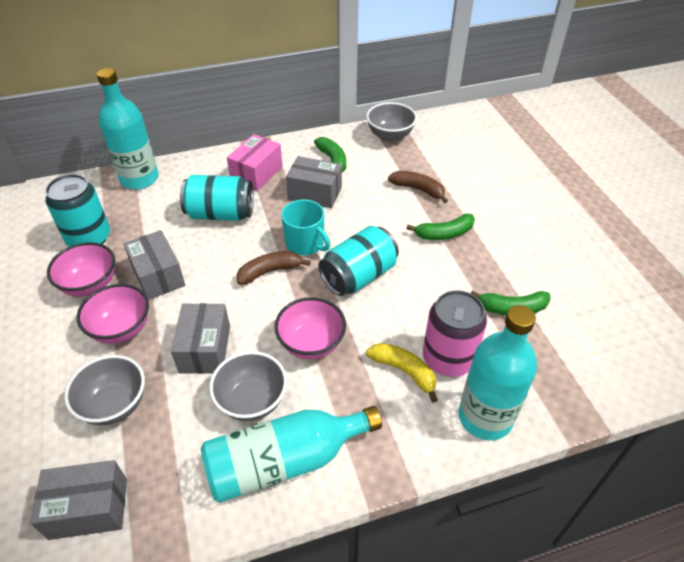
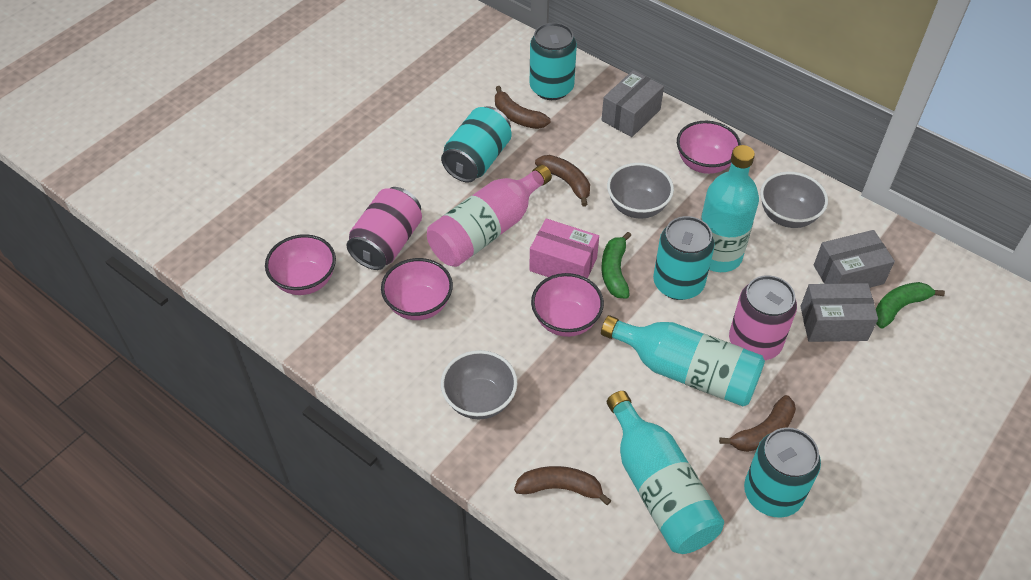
brown banana: 2 -> 4
green banana: 3 -> 2
grey box: 4 -> 3
pink bottle: 0 -> 1
pink bowl: 3 -> 4
pink can: 1 -> 2
turquoise can: 3 -> 4
turquoise mug: 1 -> 0
yellow banana: 1 -> 0

